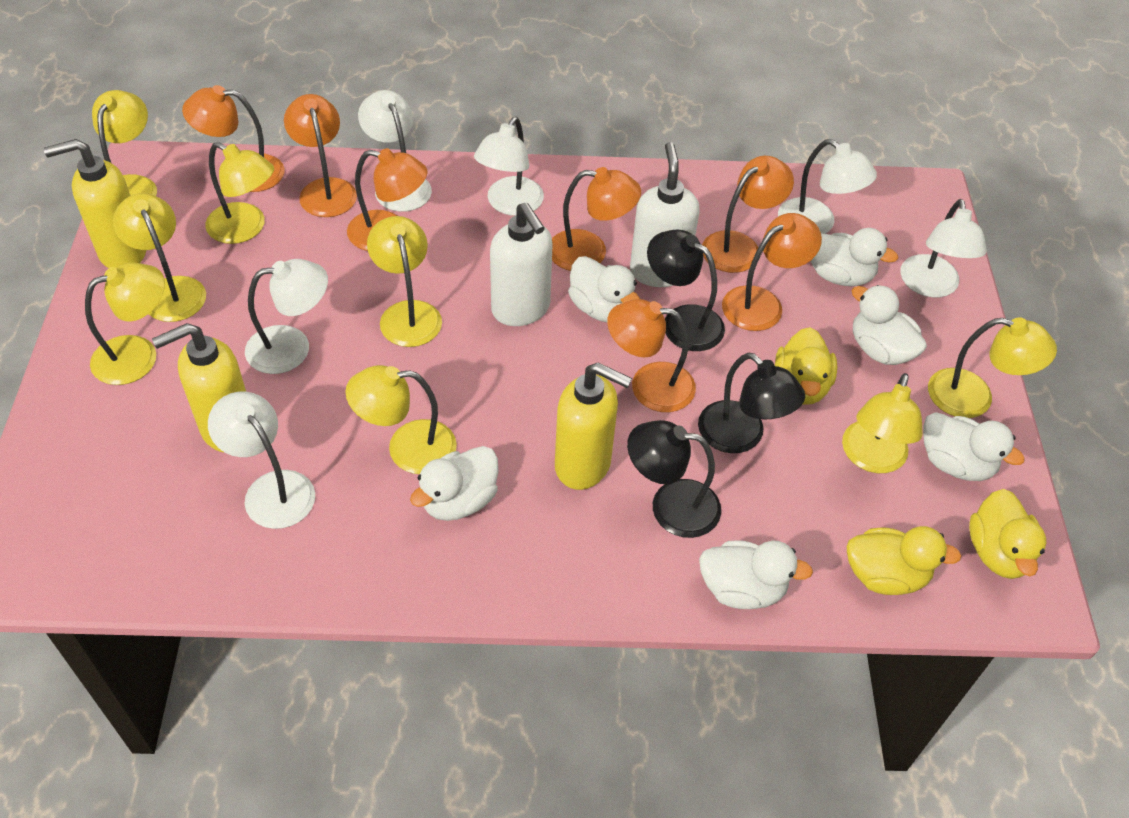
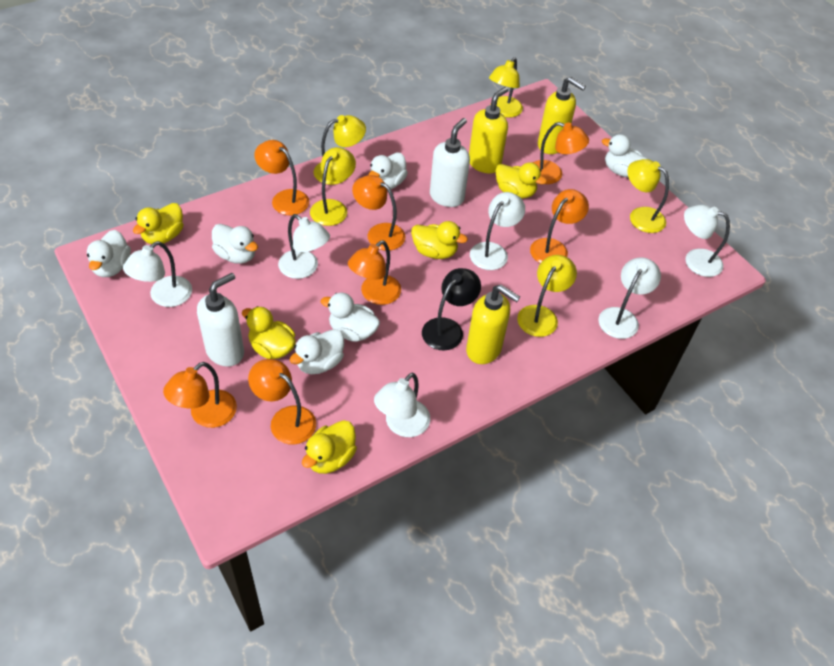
black lamp: 3 -> 1
yellow duck: 3 -> 5
yellow lamp: 8 -> 5

